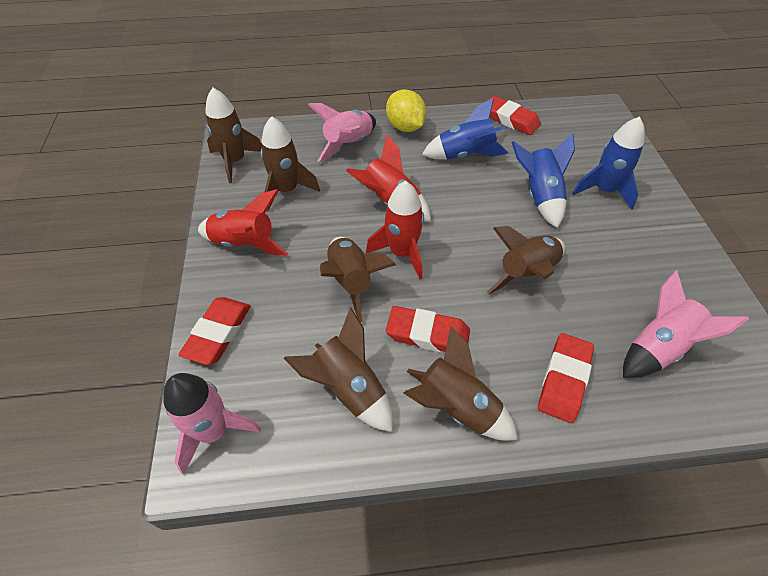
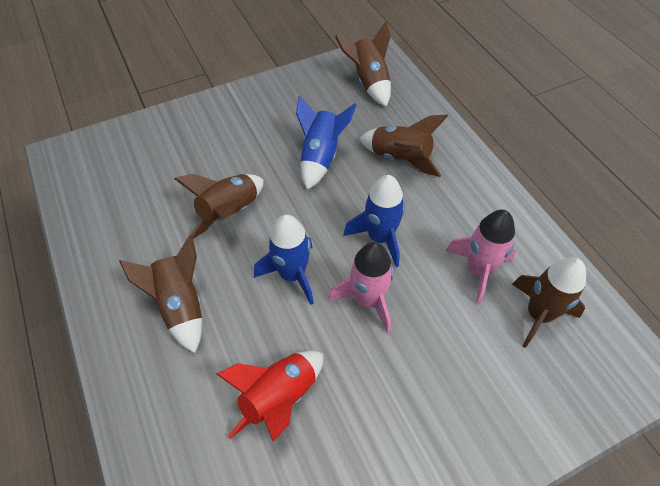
brown rocket: 6 -> 5
pink rocket: 3 -> 2
red eraser: 4 -> 0
red rocket: 3 -> 1
yellow lemon: 1 -> 0

